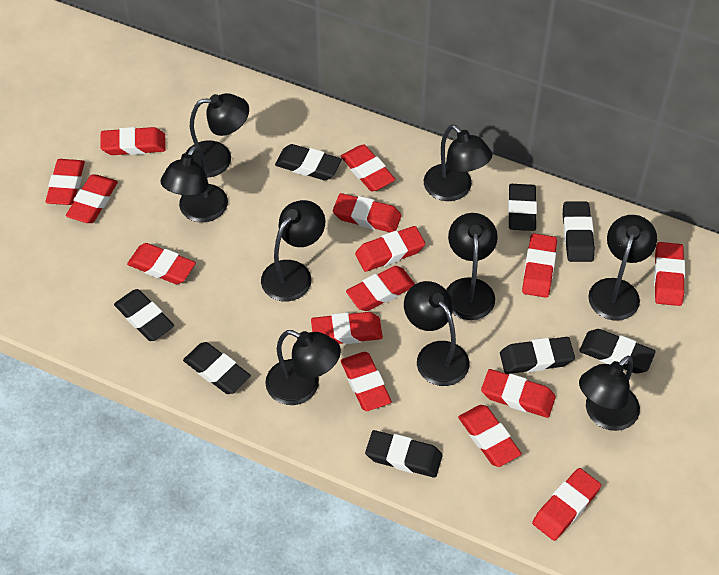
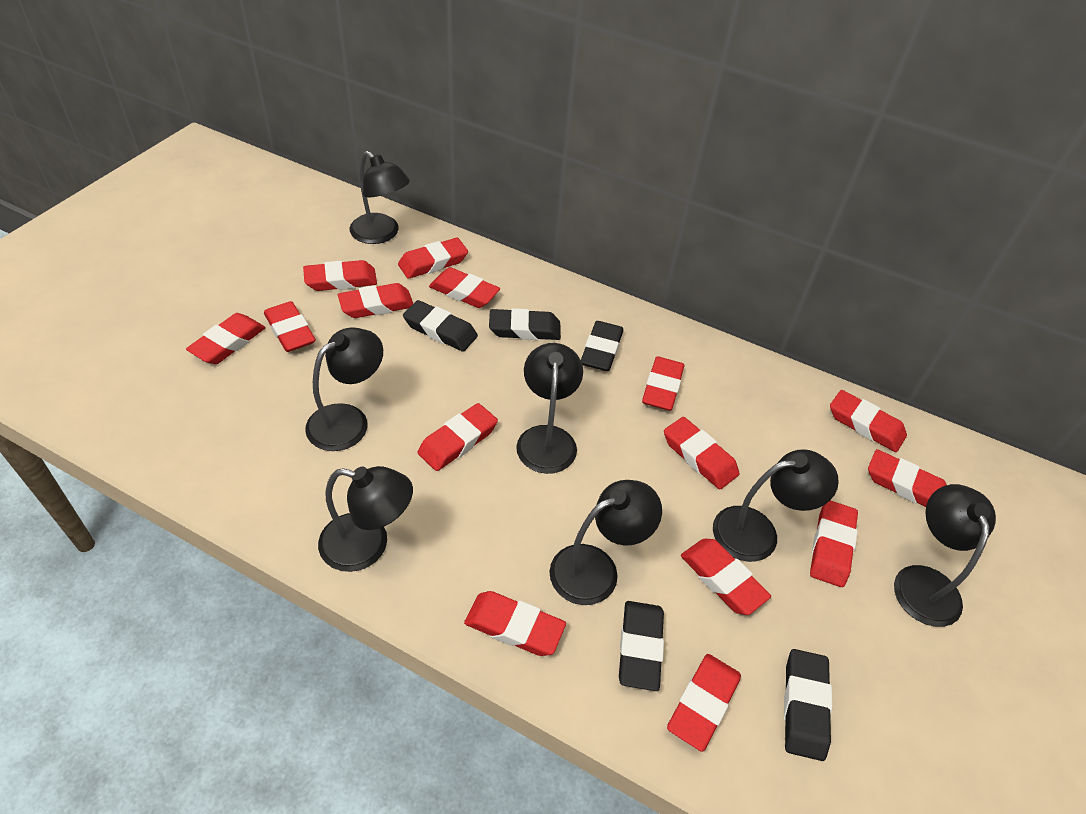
black eraser: 8 -> 5
black lamp: 9 -> 7

